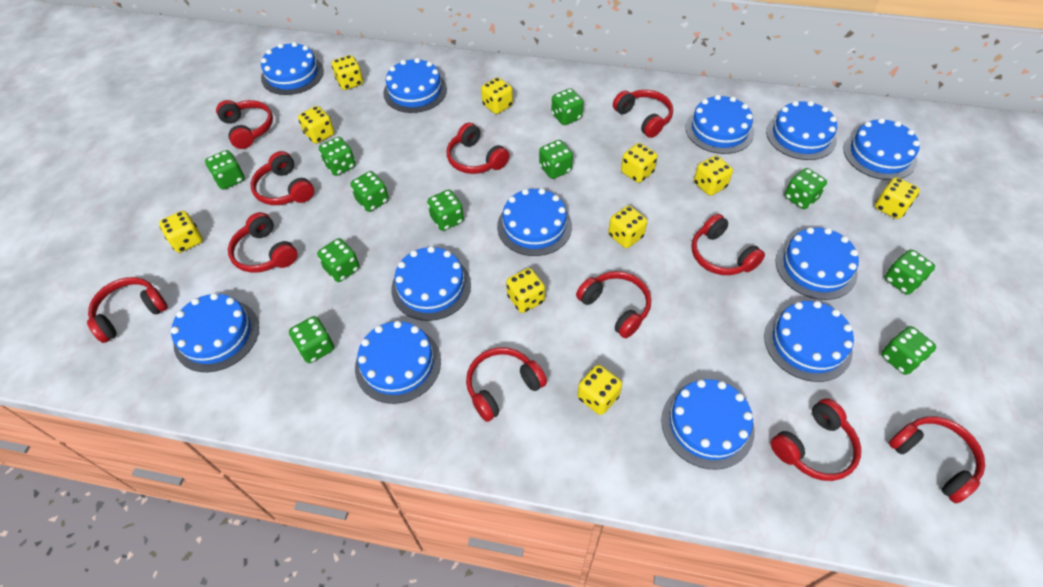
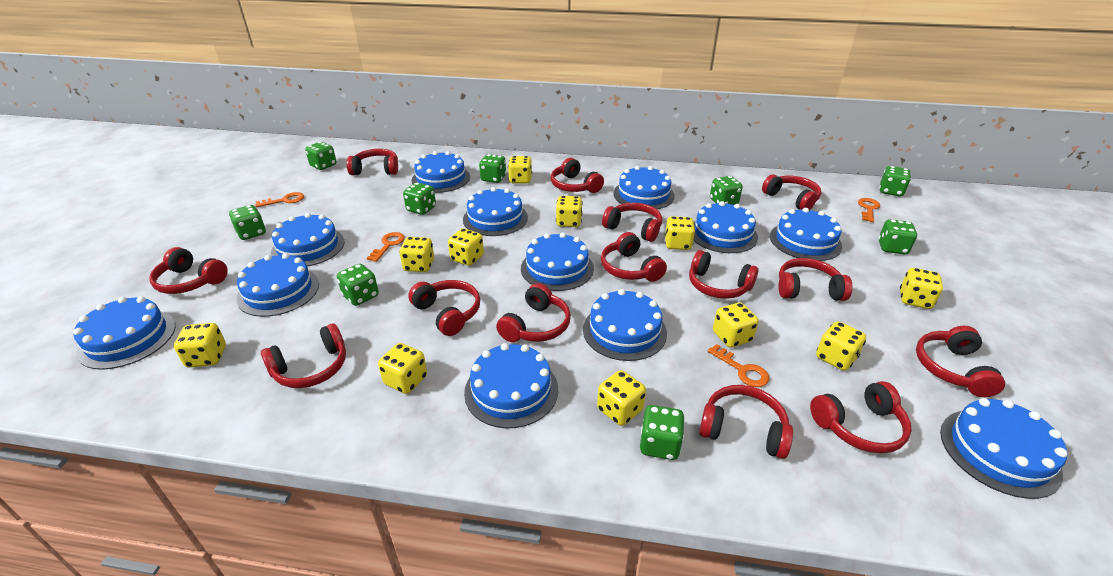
green dice: 11 -> 9
orange key: 0 -> 4
red headphones: 11 -> 14
yellow dice: 10 -> 11

